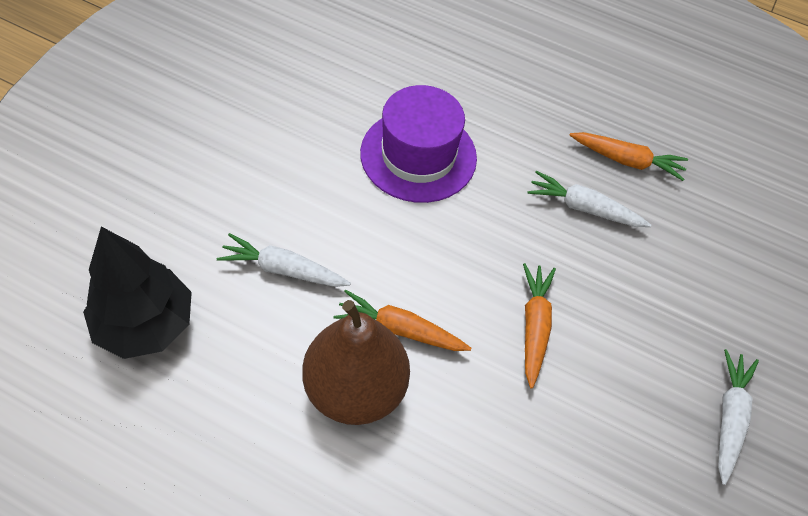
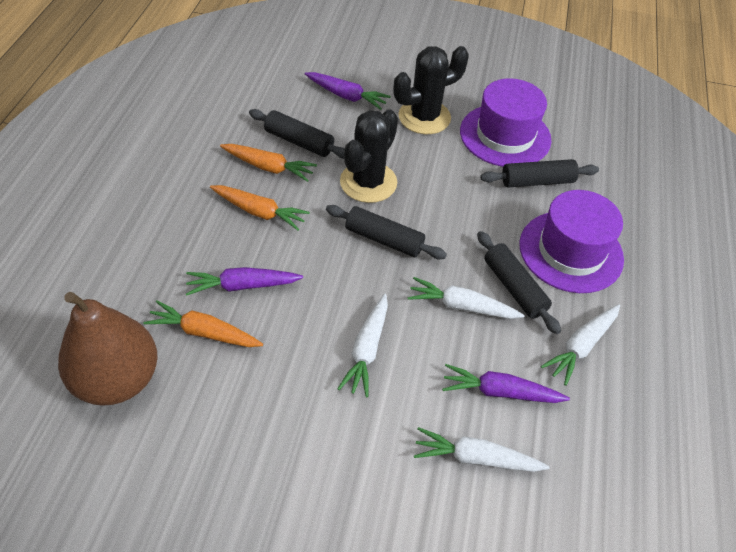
black cactus: 0 -> 2
black rolling pin: 0 -> 4
black tree: 1 -> 0
purple carrot: 0 -> 3
purple hat: 1 -> 2
white carrot: 3 -> 4

